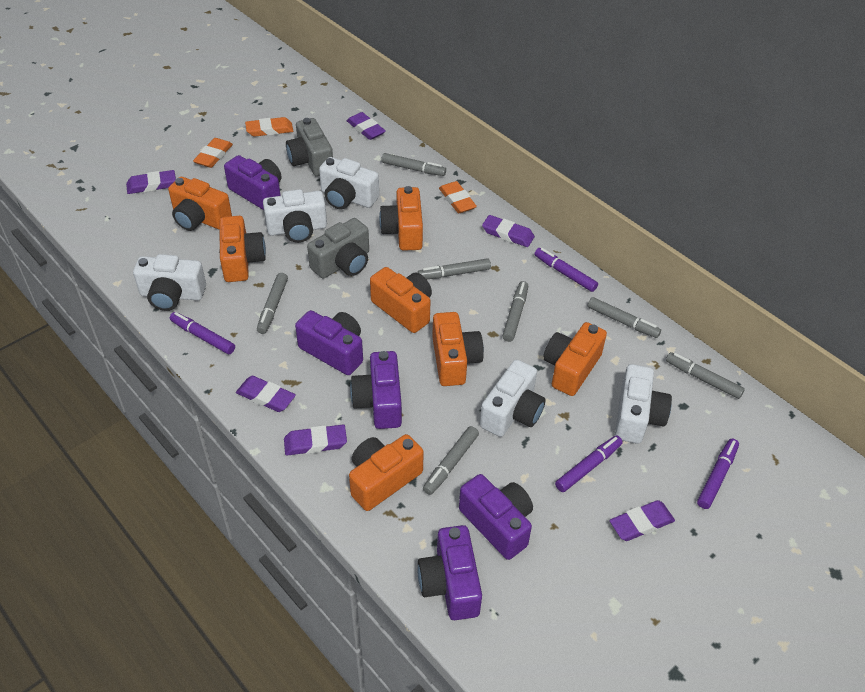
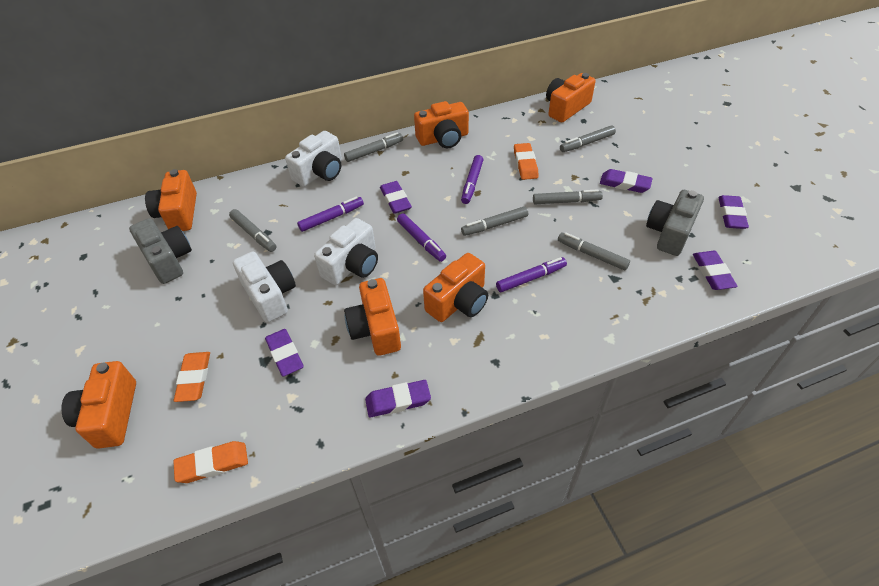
grey marker: 7 -> 6
orange camera: 7 -> 6
purple camera: 5 -> 0
white camera: 5 -> 3

